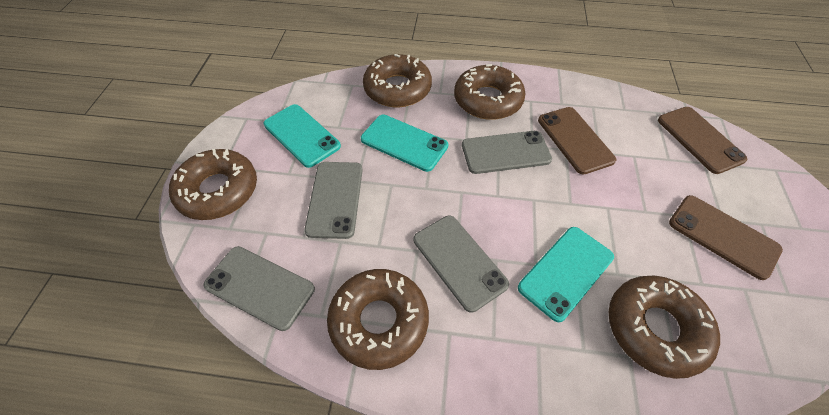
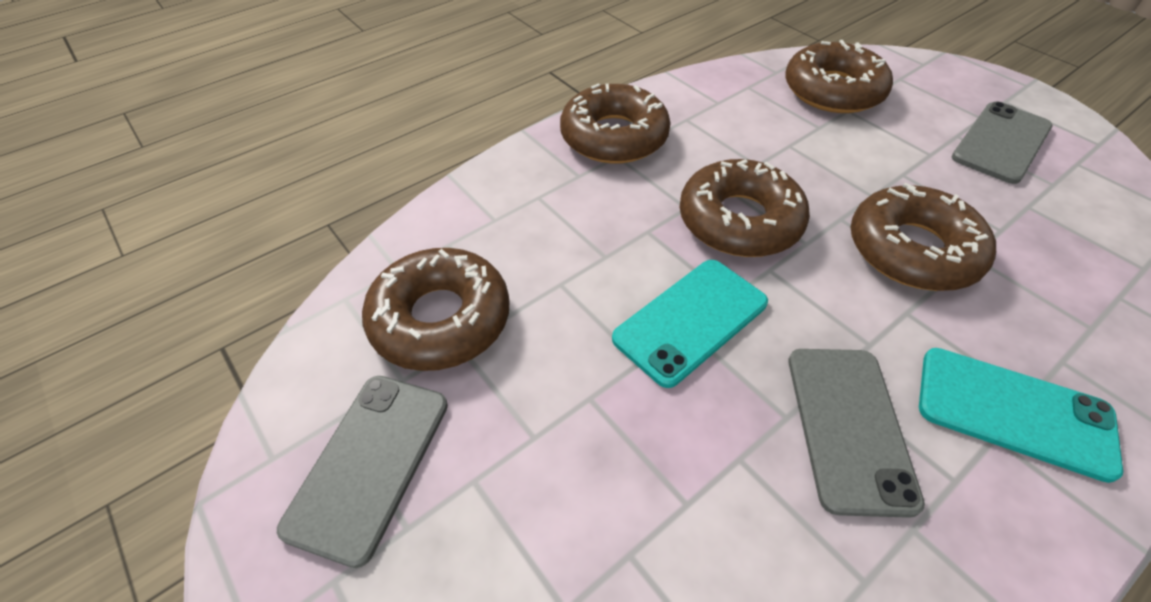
brown phone: 3 -> 0
grey phone: 4 -> 3
turquoise phone: 3 -> 2

